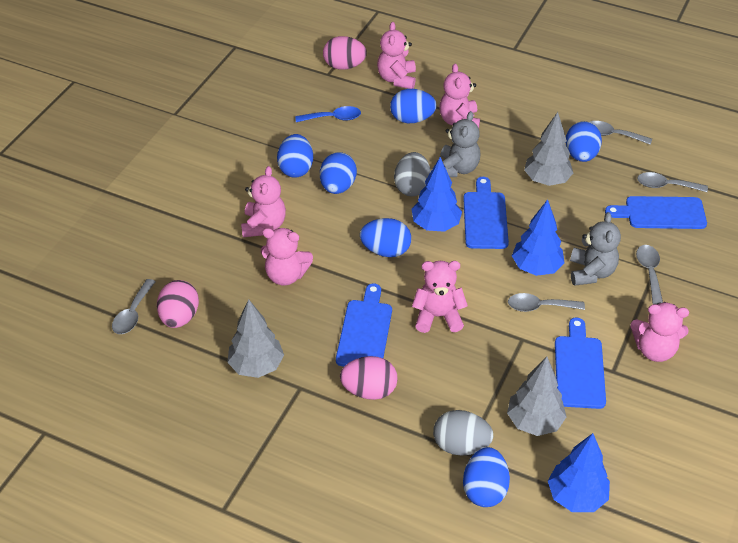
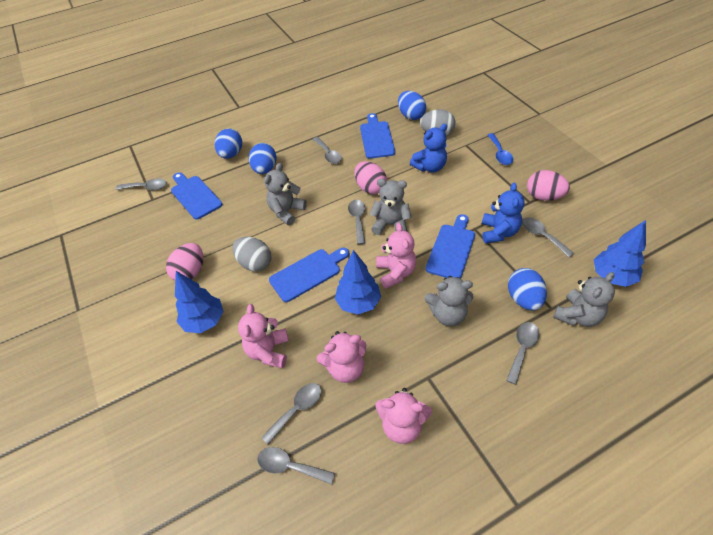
blue egg: 6 -> 4
blue teddy bear: 0 -> 2
grey spoon: 5 -> 7
grey teddy bear: 2 -> 4
grey tree: 3 -> 0
pink teddy bear: 6 -> 4

